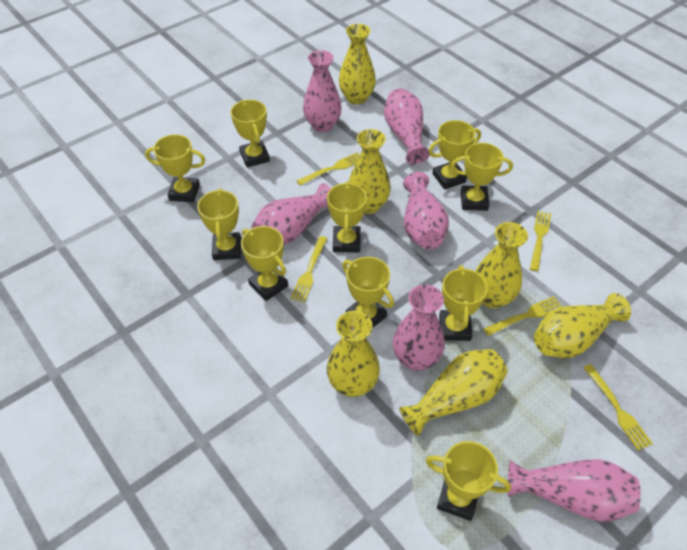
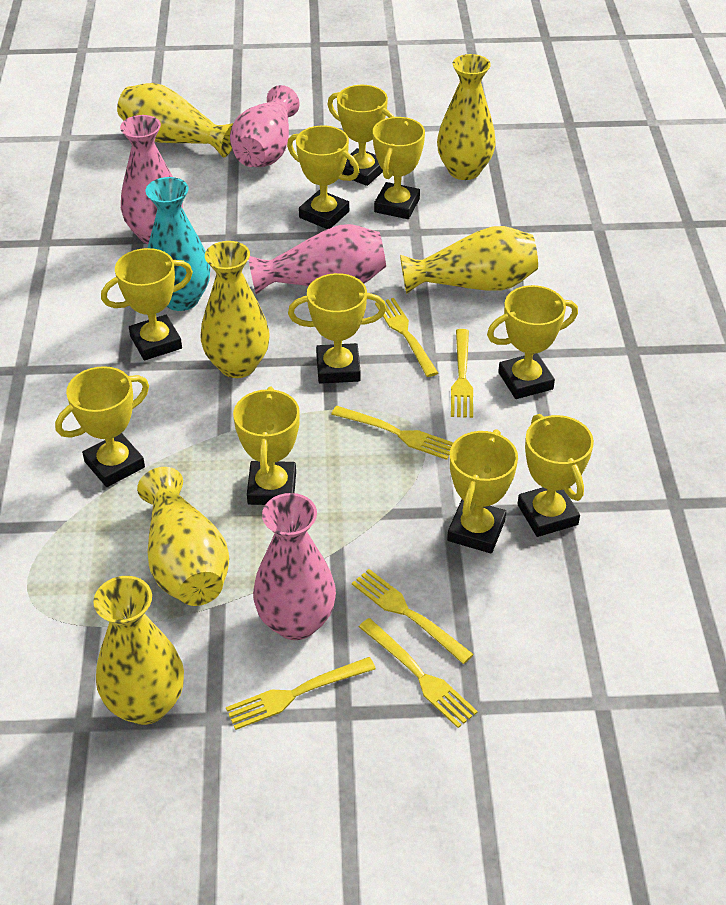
pink vase: 6 -> 4
turquoise vase: 0 -> 1
yellow fork: 5 -> 6

